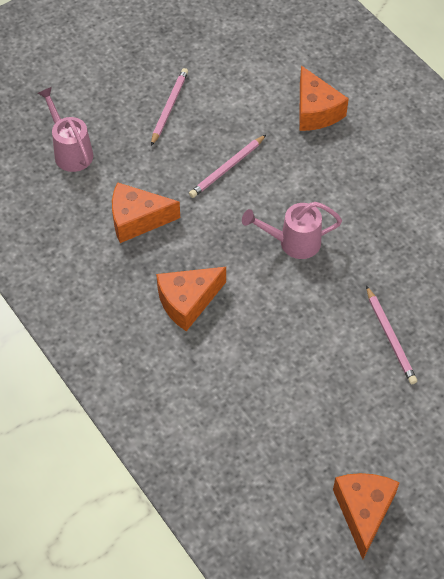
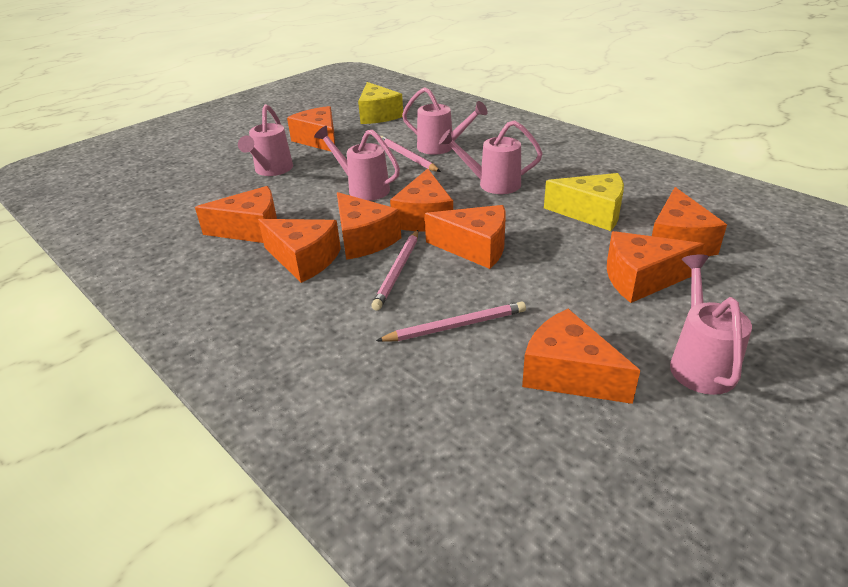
orange cheese: 4 -> 9
pink watering can: 2 -> 5
yellow cheese: 0 -> 2

